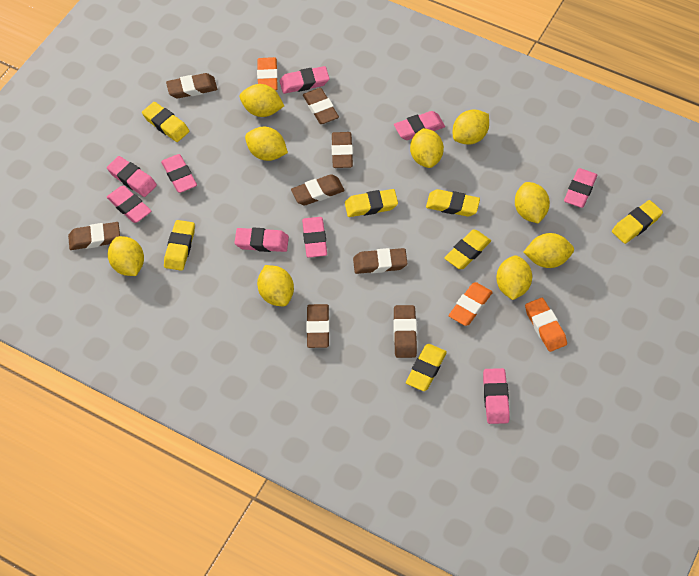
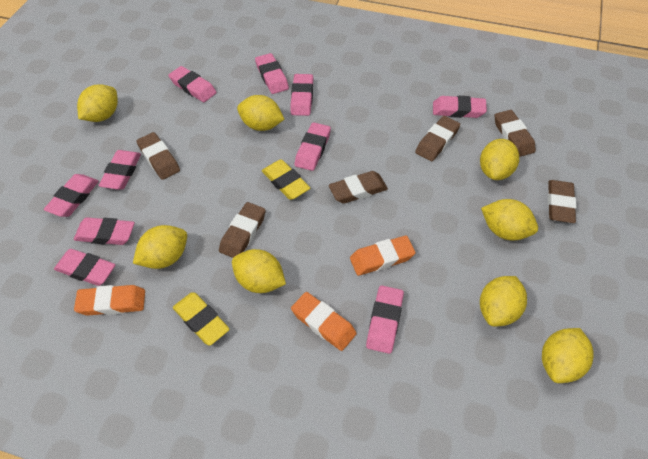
brown eraser: 8 -> 6
pink eraser: 9 -> 10
yellow eraser: 7 -> 2
yellow lemon: 9 -> 8

